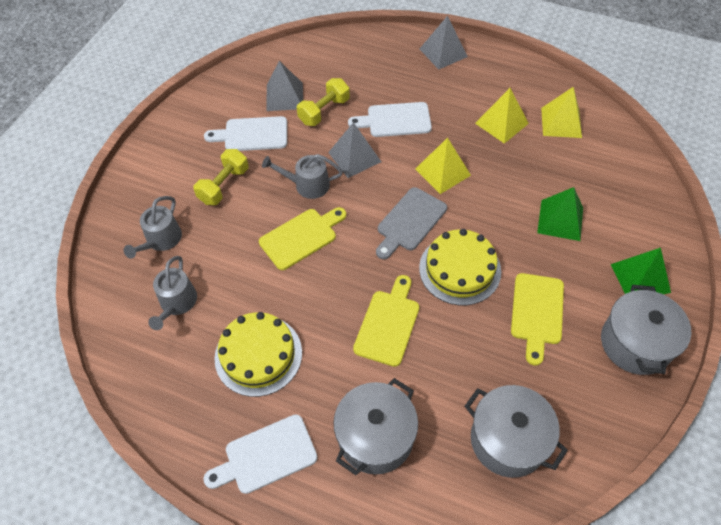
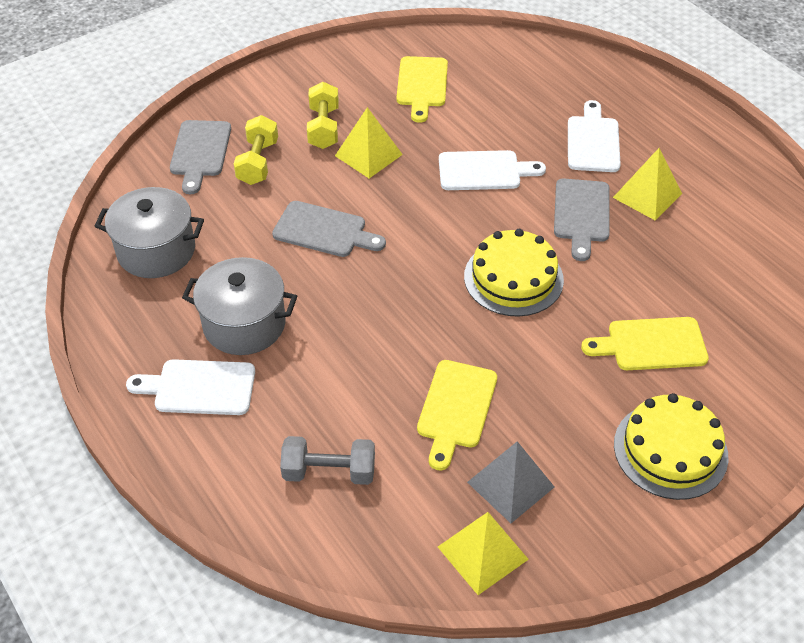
green pyramid: 2 -> 0
grey cutting board: 1 -> 3
grey dumbbell: 0 -> 1
grey pot: 3 -> 2
grey pyramid: 3 -> 1
grey watering can: 3 -> 0

